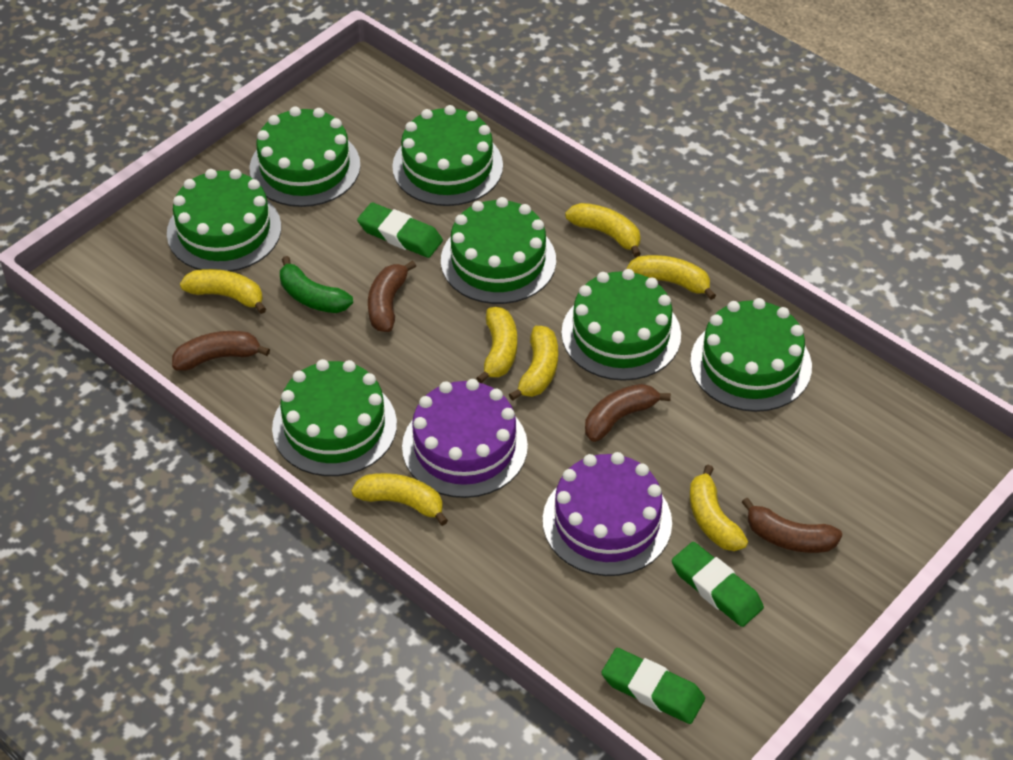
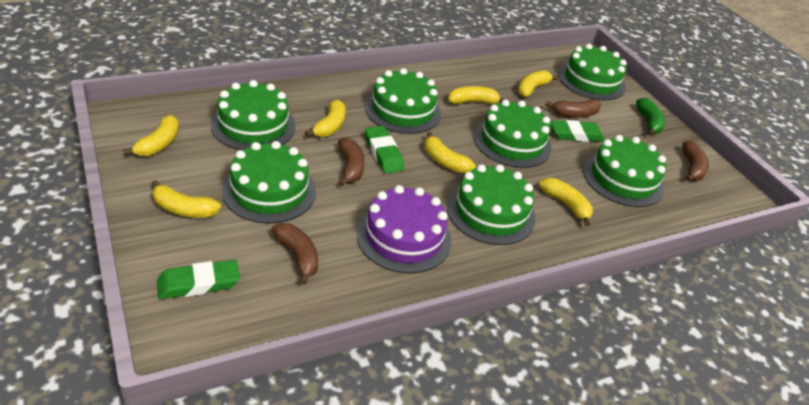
purple cake: 2 -> 1

